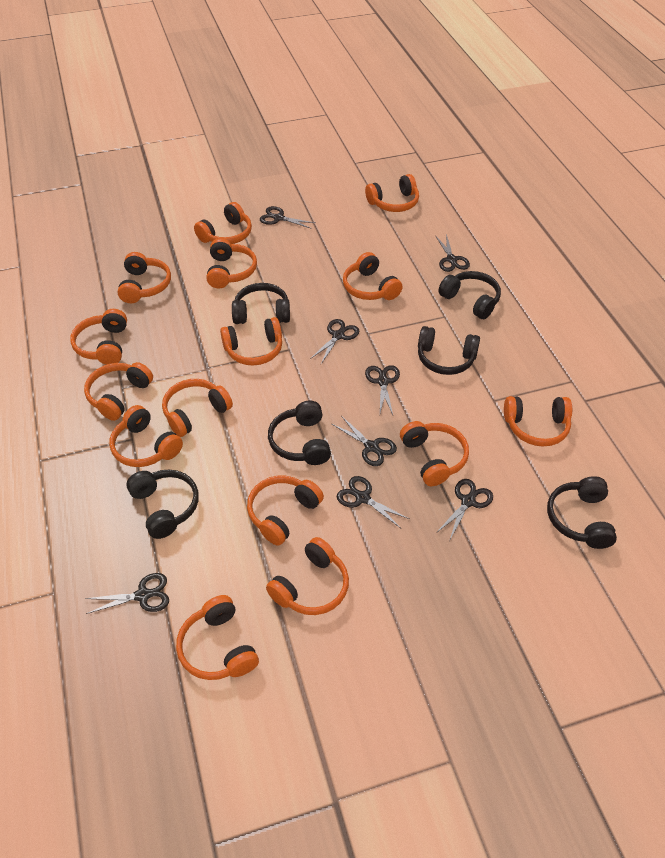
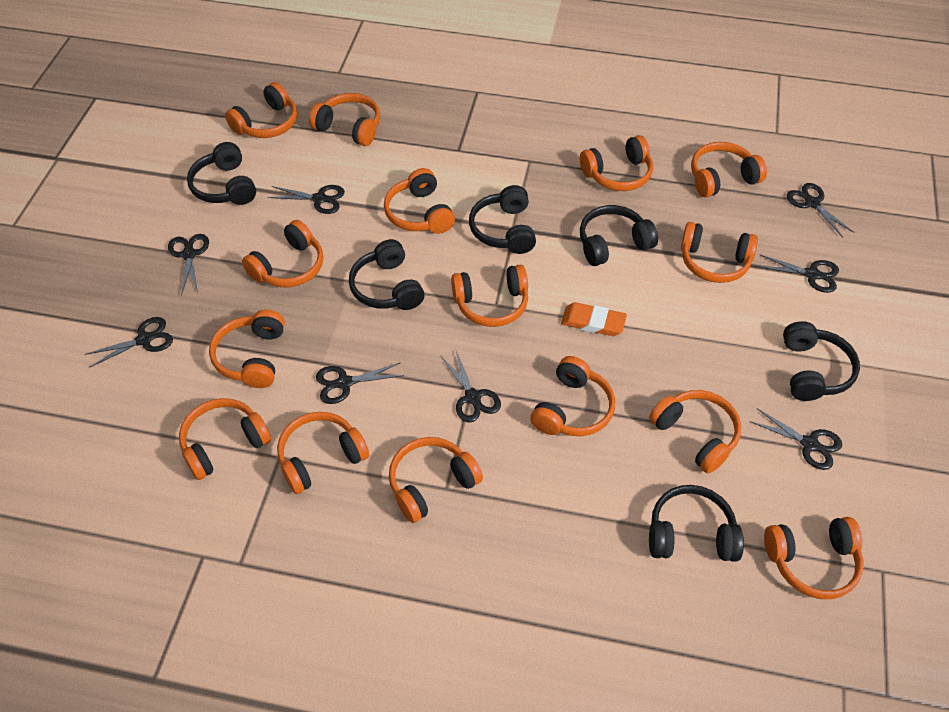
orange eraser: 0 -> 1

